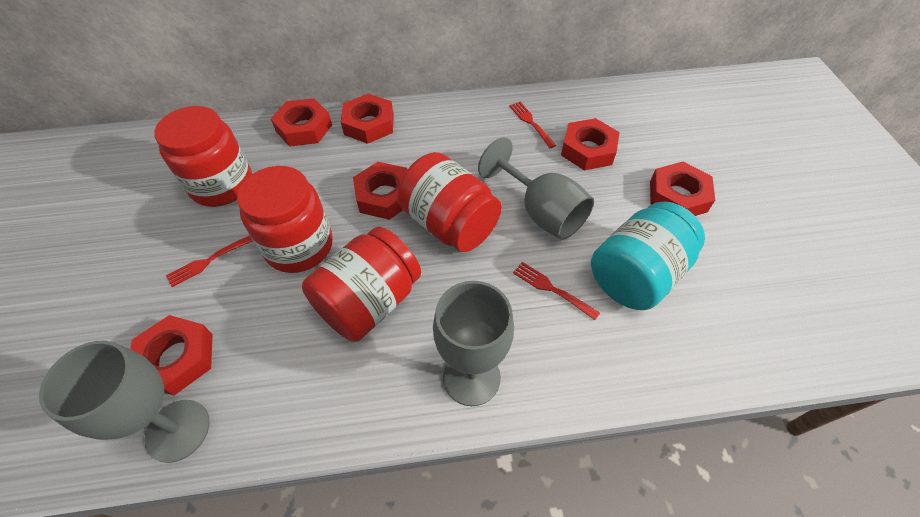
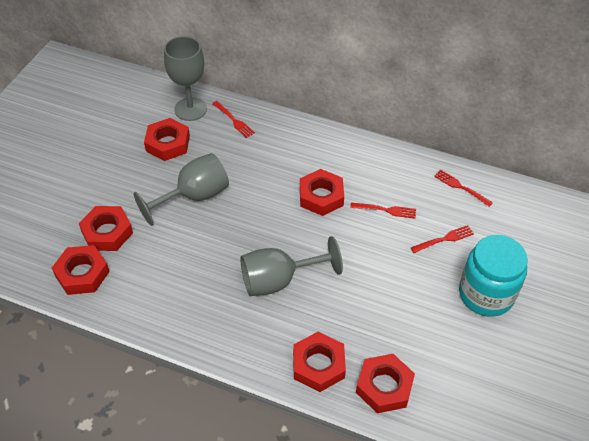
red fork: 3 -> 4
red jar: 4 -> 0

